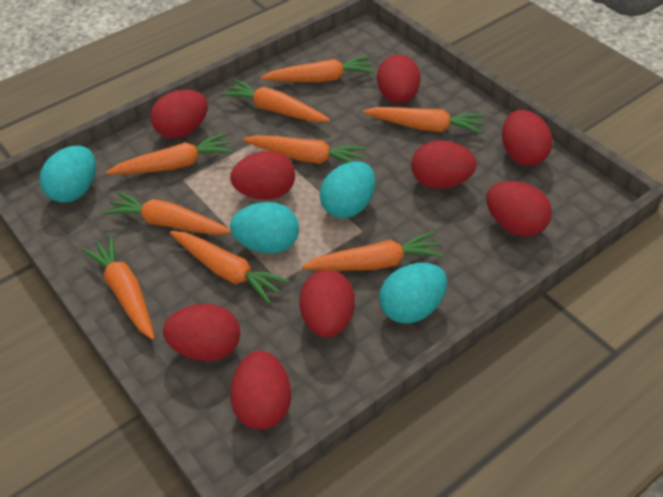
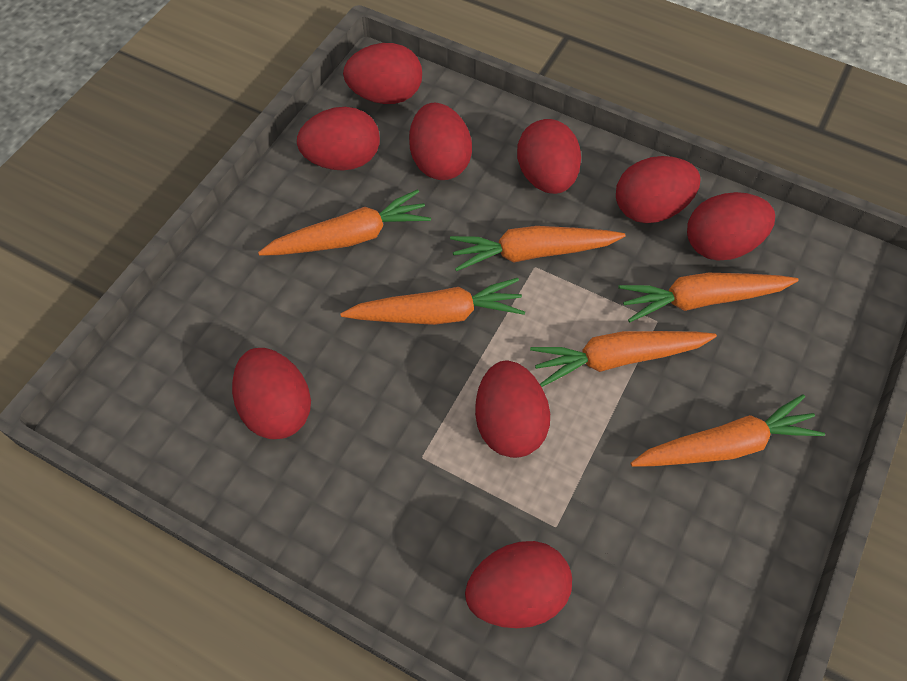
orange carrot: 9 -> 6
turquoise egg: 4 -> 0

